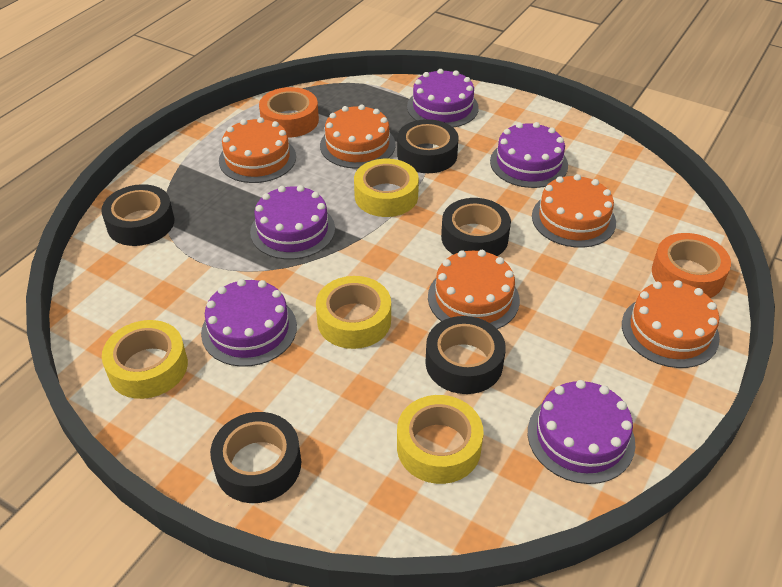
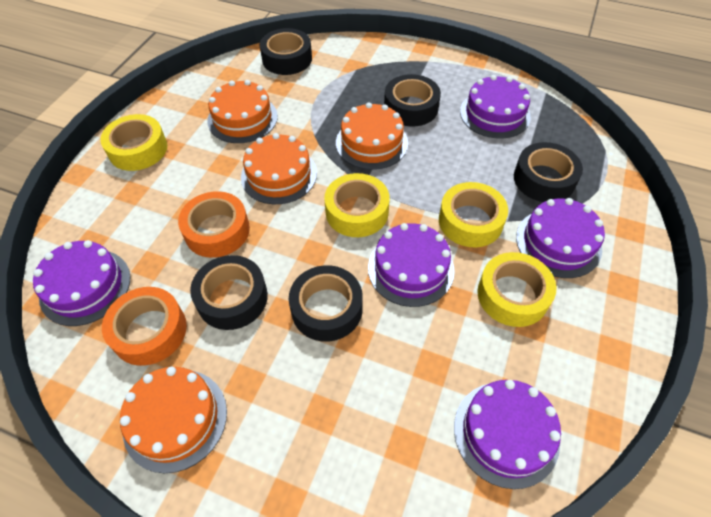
orange cake: 5 -> 4

